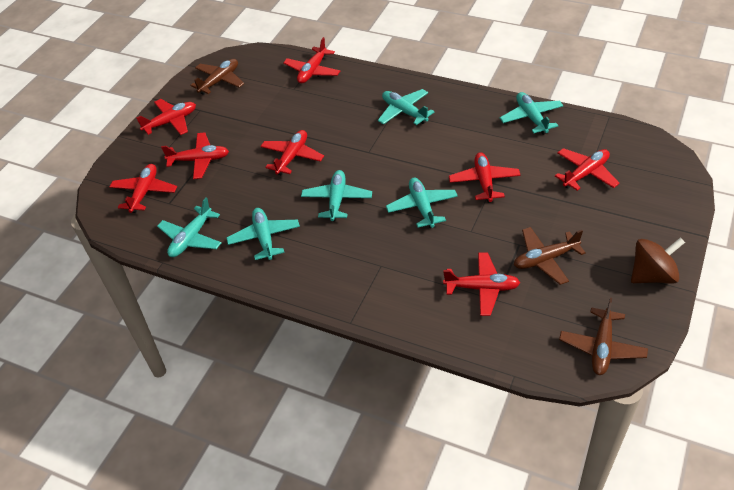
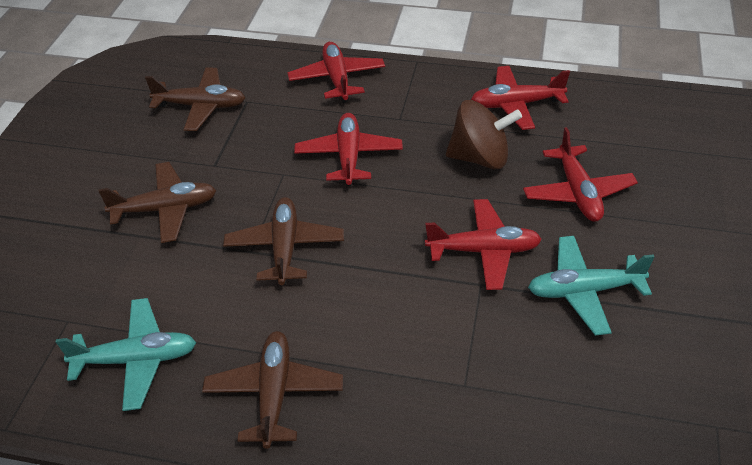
brown plane: 3 -> 4
red plane: 8 -> 5
turquoise plane: 6 -> 2

